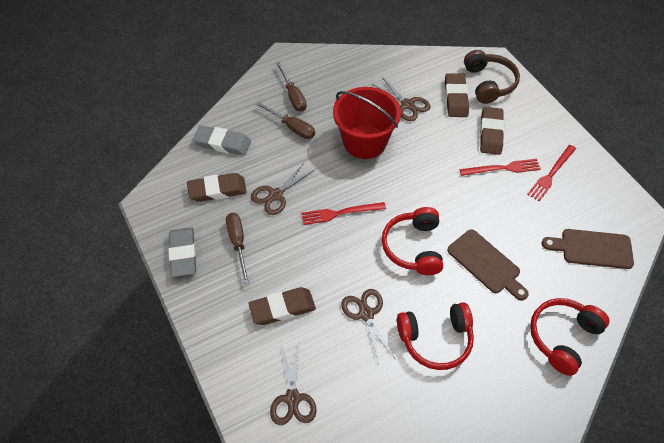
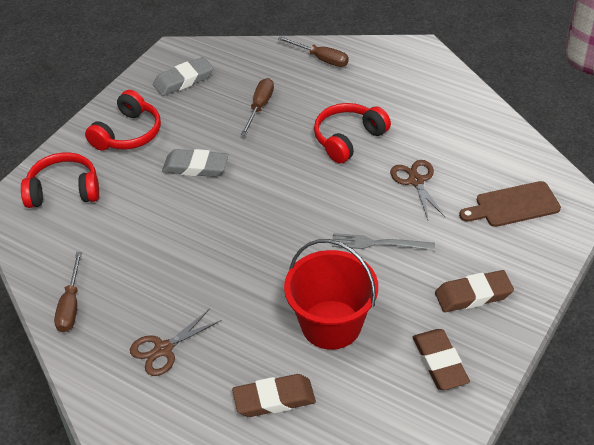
brown cutting board: 2 -> 1
brown eraser: 4 -> 3
brown headphones: 1 -> 0
brown scissors: 4 -> 2
grey fork: 0 -> 1
red fork: 3 -> 0

